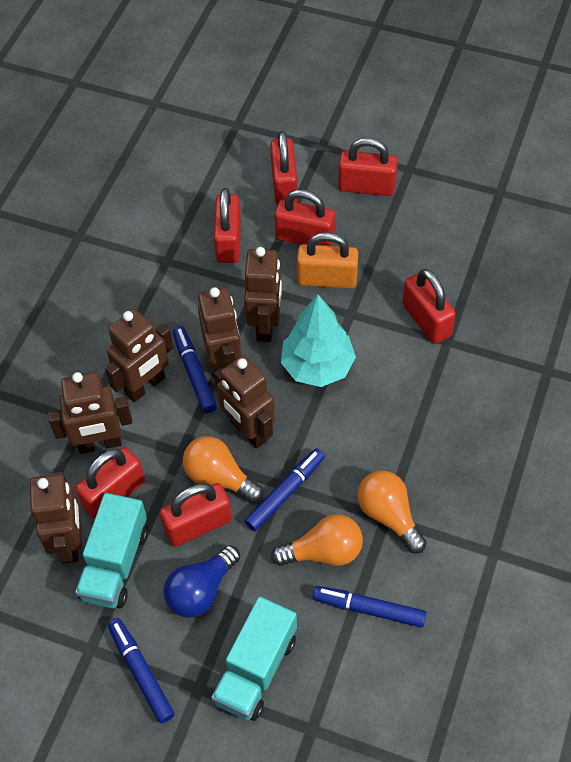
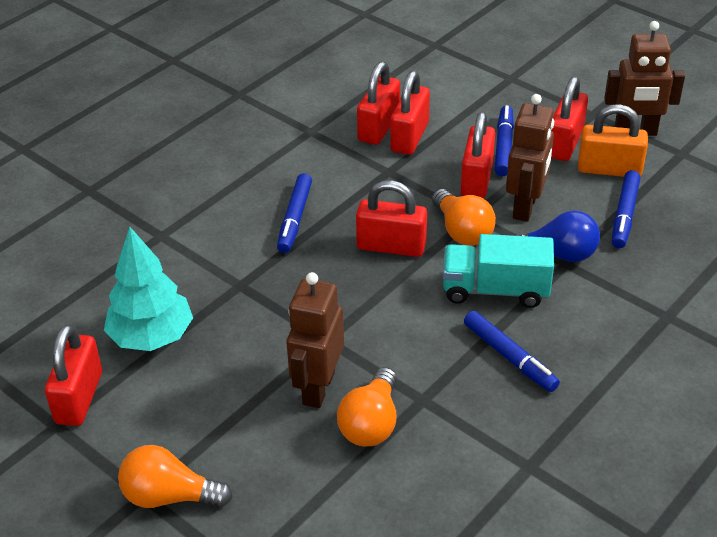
brown robot: 6 -> 3
red padlock: 7 -> 6
turquoise truck: 2 -> 1

